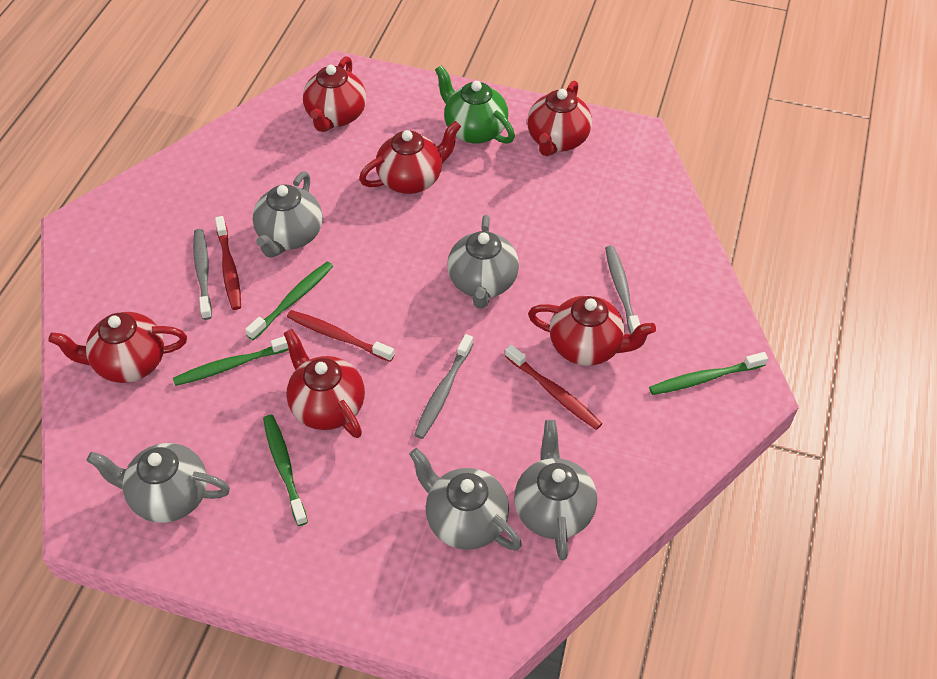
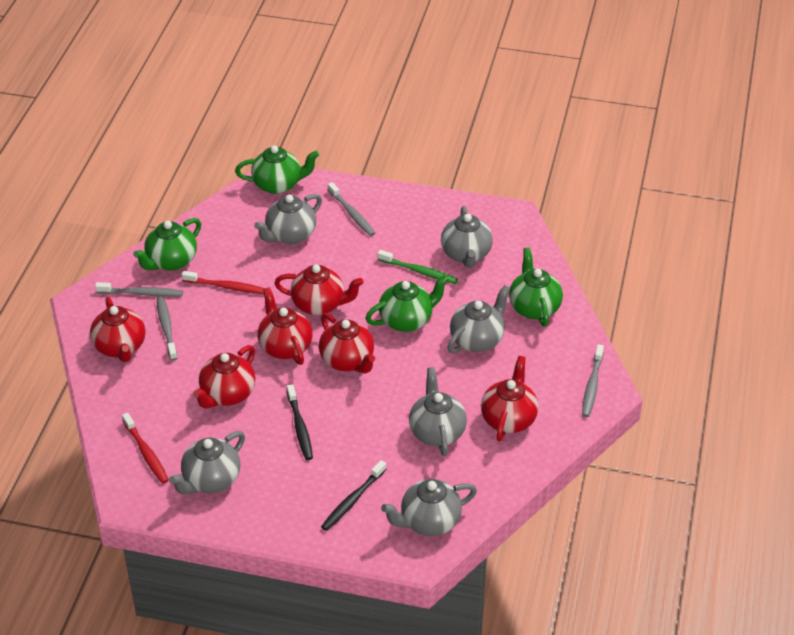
black toothbrush: 0 -> 2
green teapot: 1 -> 4
green toothbrush: 4 -> 1
grey teapot: 5 -> 6
grey toothbrush: 3 -> 4
red toothbrush: 3 -> 2

